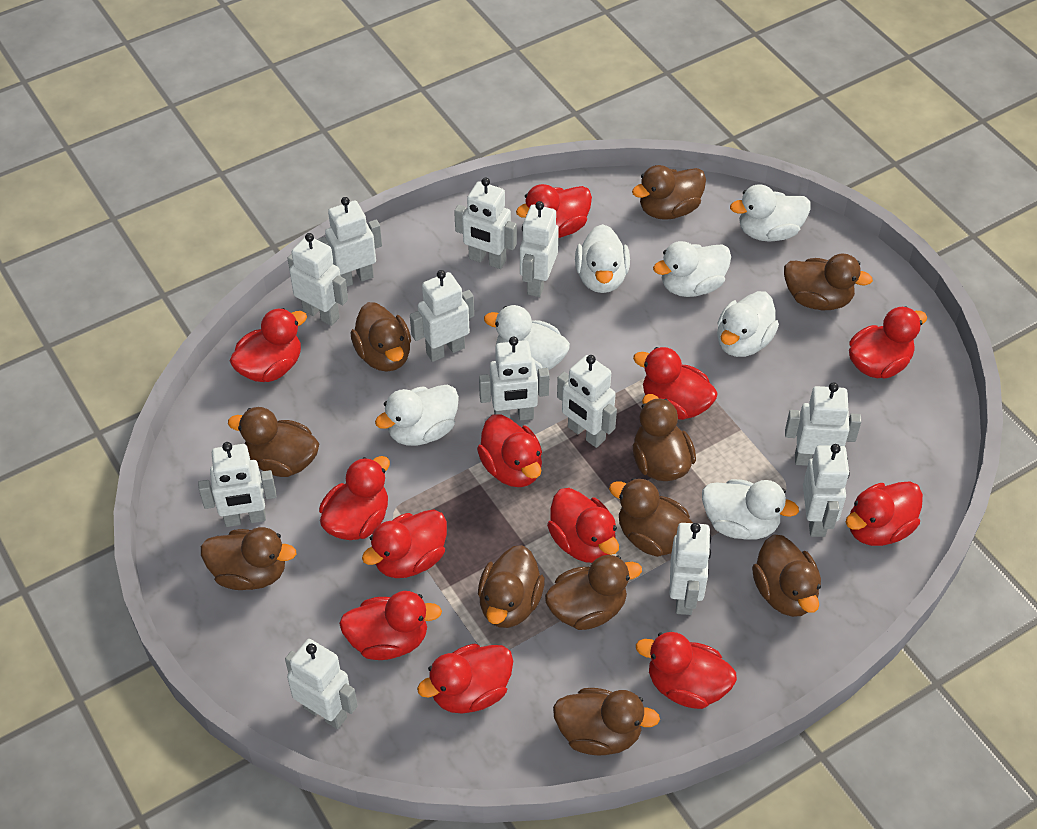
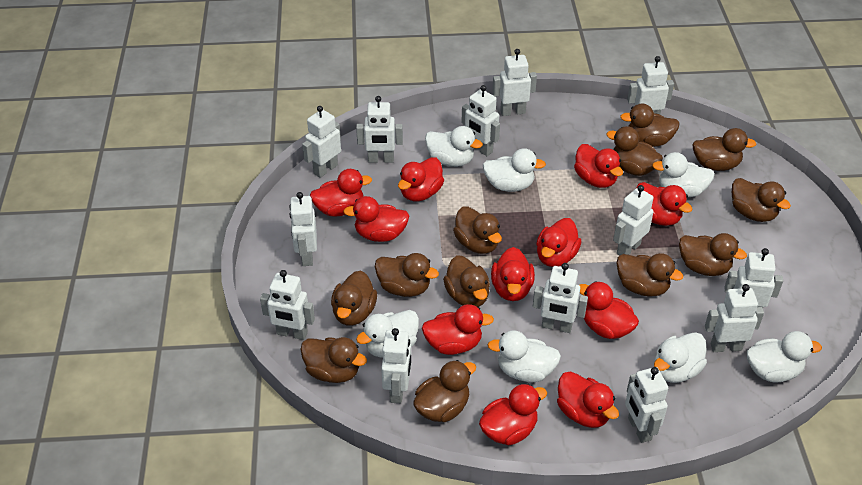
brown duck: 11 -> 12
red duck: 12 -> 11
white robot: 12 -> 13

